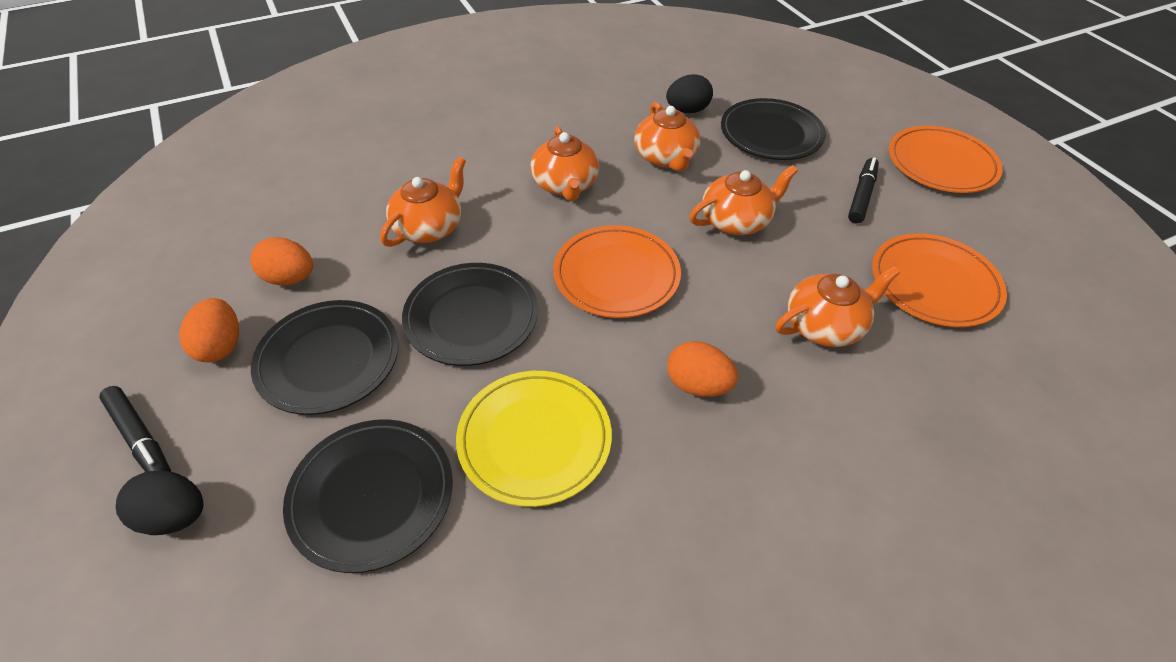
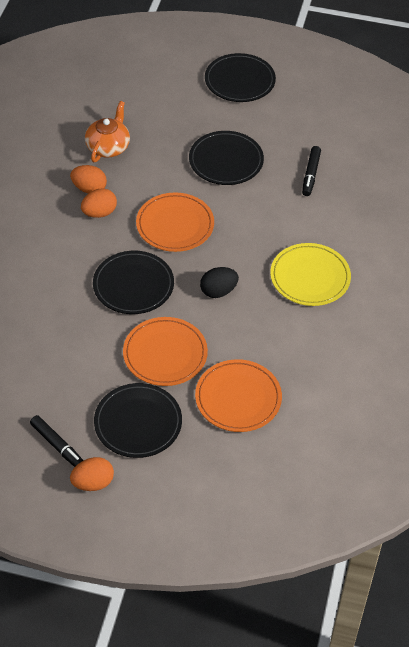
black egg: 2 -> 1
orange teapot: 5 -> 1

